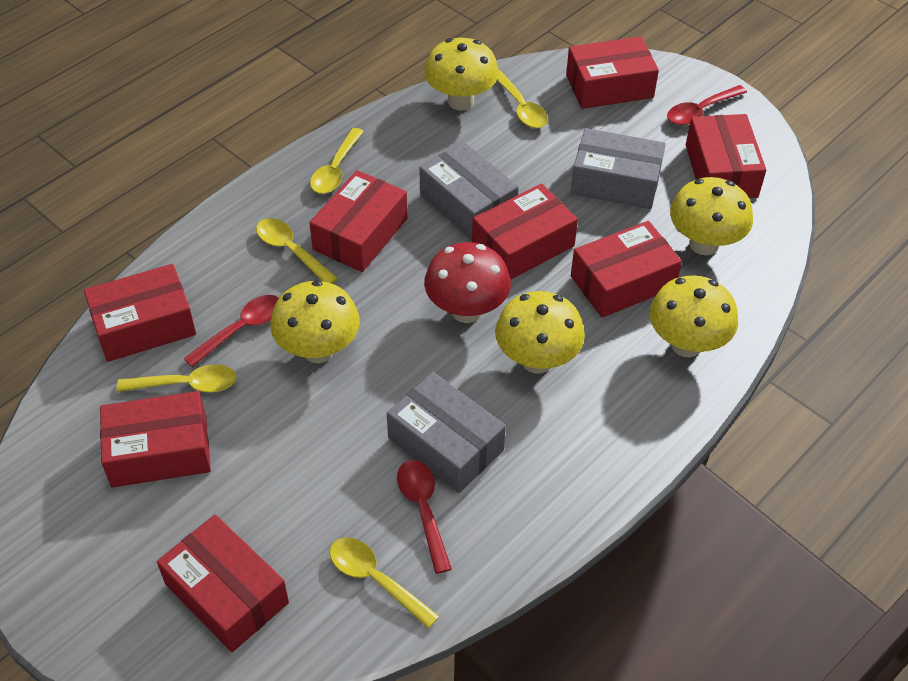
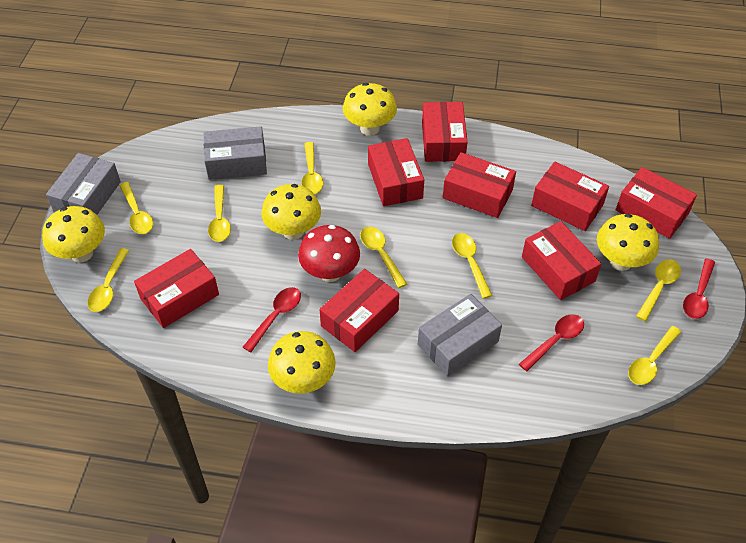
yellow spoon: 5 -> 8

